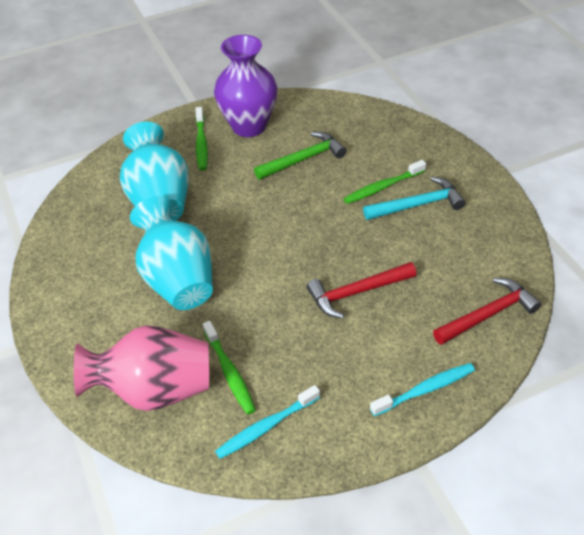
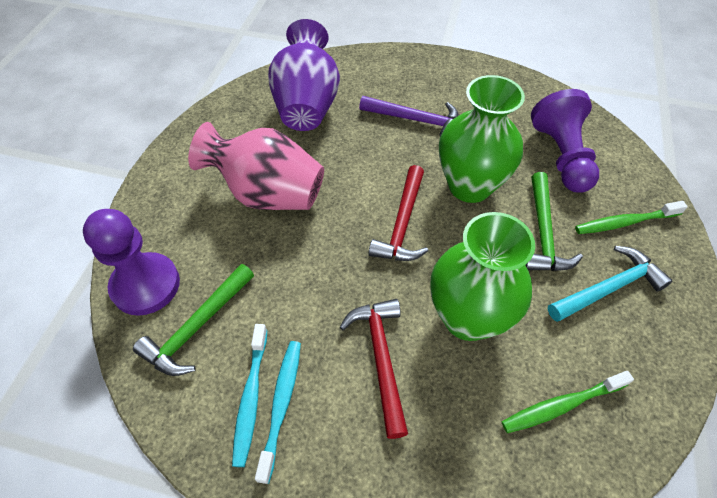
green hammer: 1 -> 2
green toothbrush: 3 -> 2
green vase: 0 -> 2
purple hammer: 0 -> 1
purple pawn: 0 -> 2
turquoise vase: 2 -> 0

